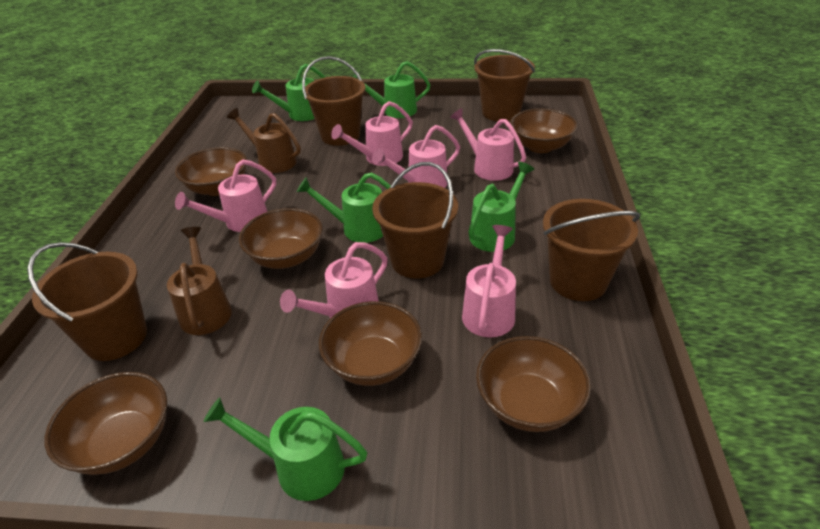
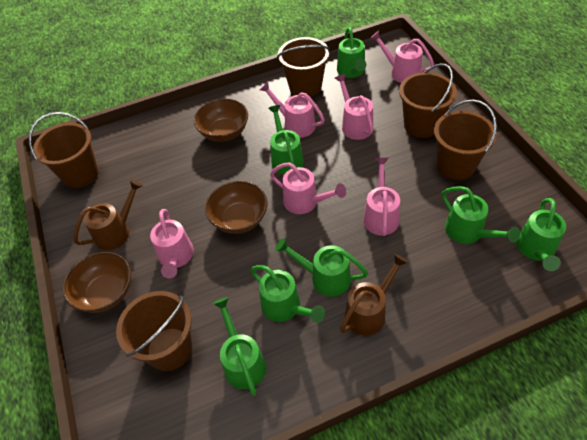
brown bowl: 6 -> 3
green watering can: 5 -> 7

